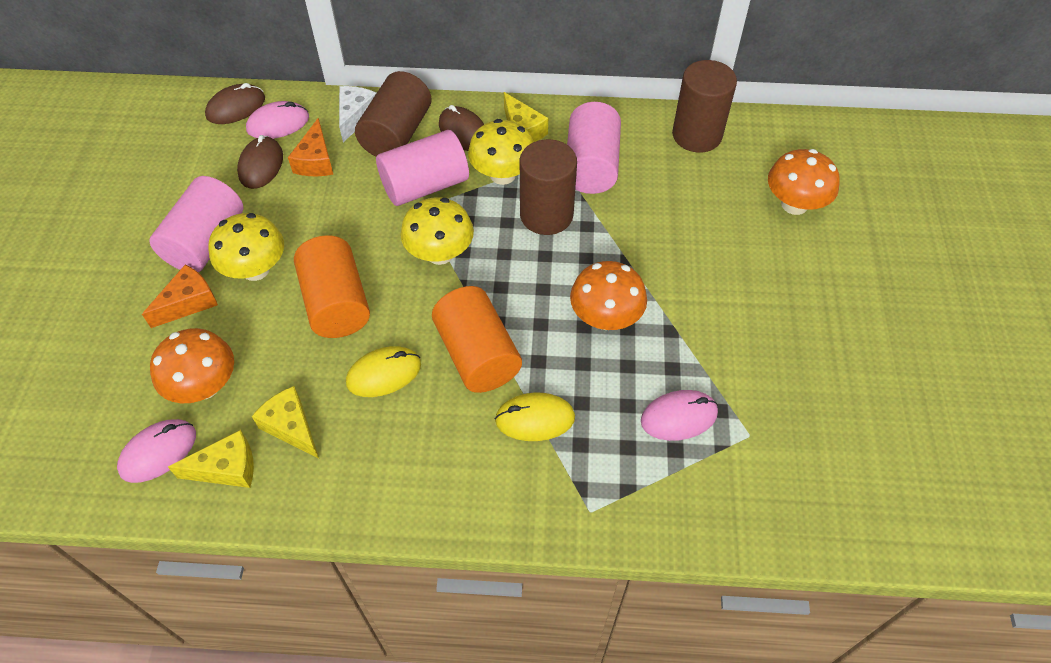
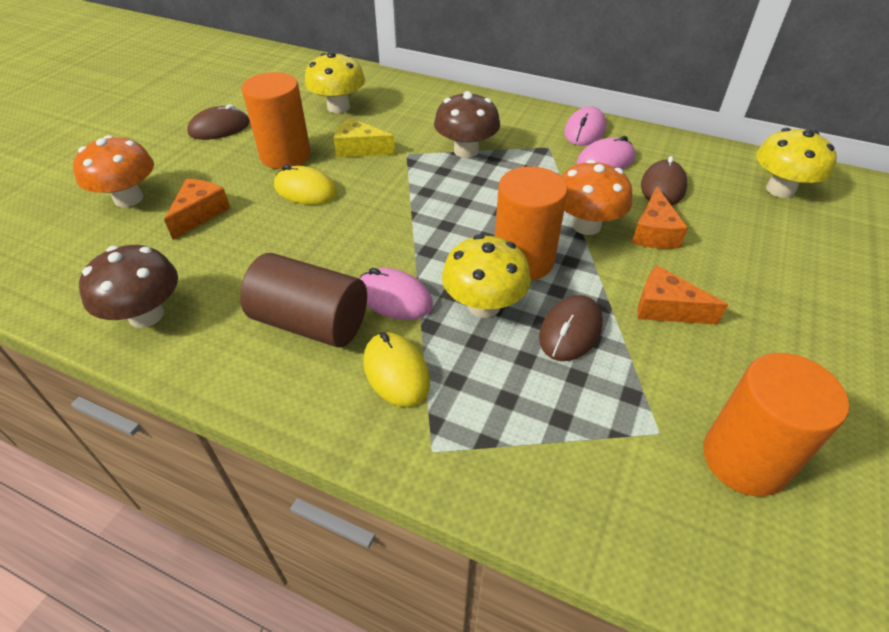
brown cylinder: 3 -> 1
brown mushroom: 0 -> 2
orange cheese: 2 -> 3
orange cylinder: 2 -> 3
orange mushroom: 3 -> 2
pink cylinder: 3 -> 0
white cheese: 1 -> 0
yellow cheese: 3 -> 1

